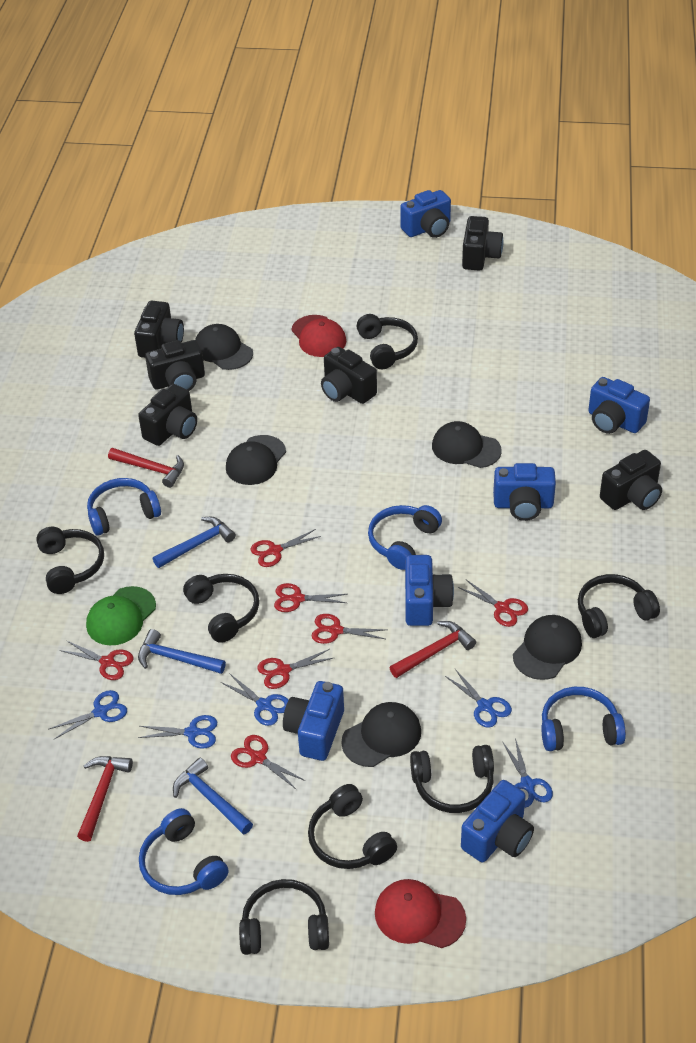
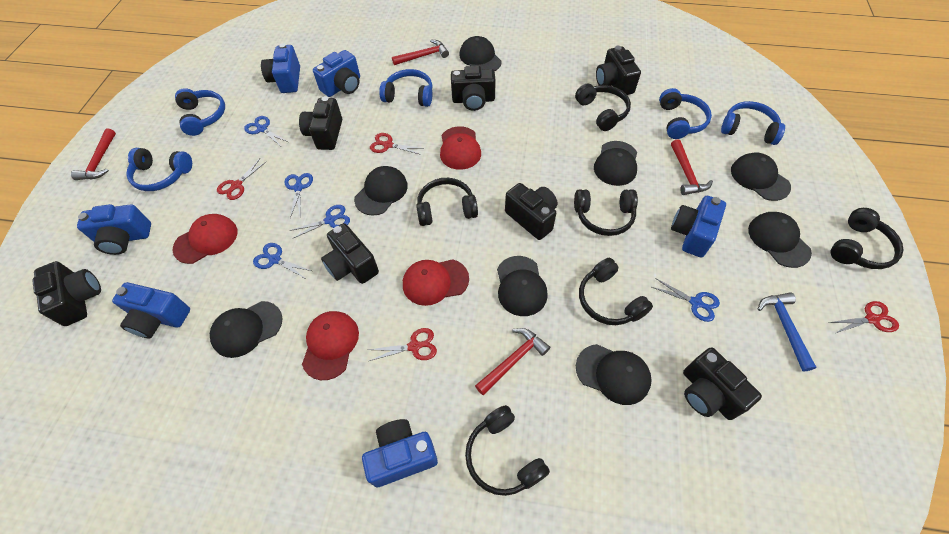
black camera: 6 -> 7
black cap: 5 -> 8
black headphones: 7 -> 6
blue hammer: 3 -> 1
blue headphones: 4 -> 5
green cap: 1 -> 0
red cap: 2 -> 4
red hammer: 3 -> 4
red scissors: 7 -> 4

